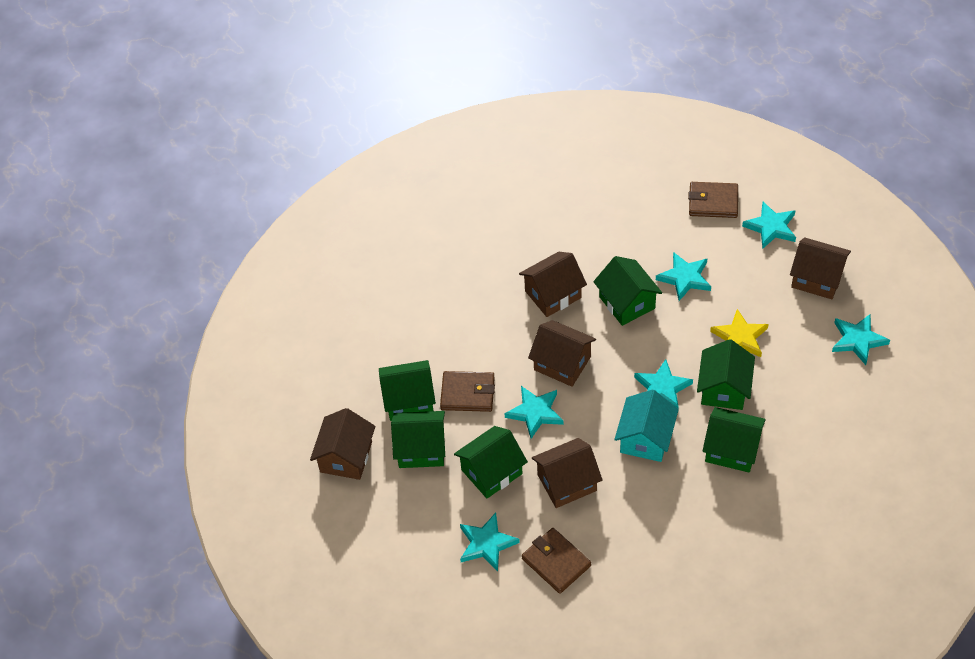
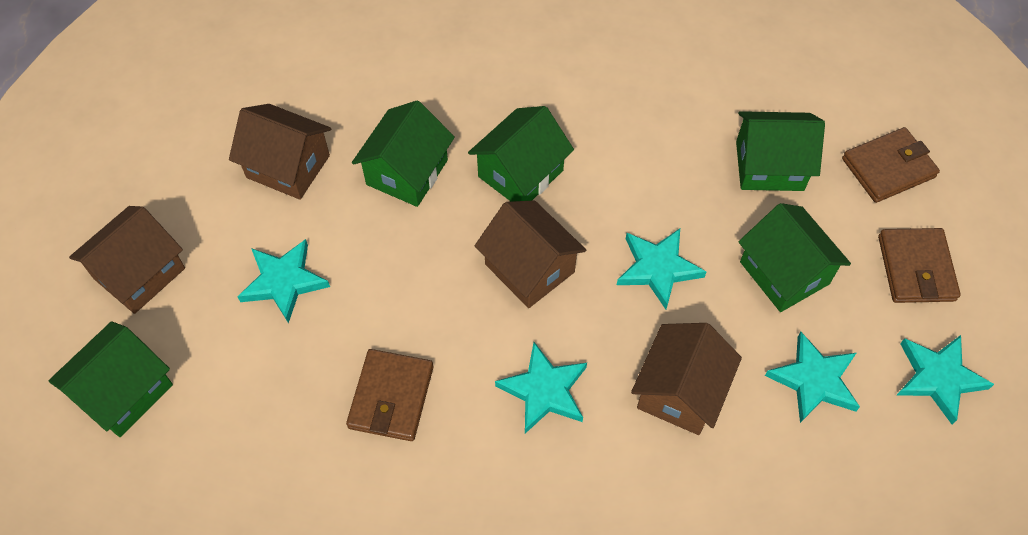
brown house: 5 -> 4
green house: 6 -> 5
turquoise house: 1 -> 0
turquoise star: 6 -> 5
yellow star: 1 -> 0

